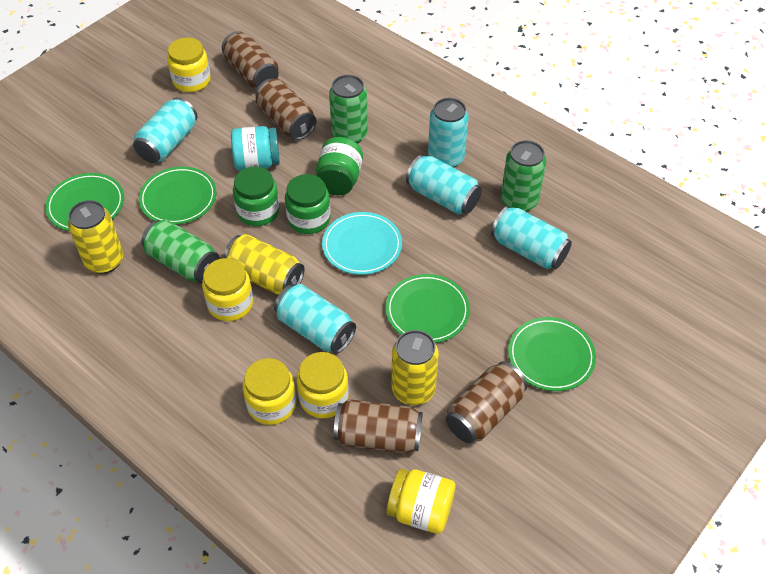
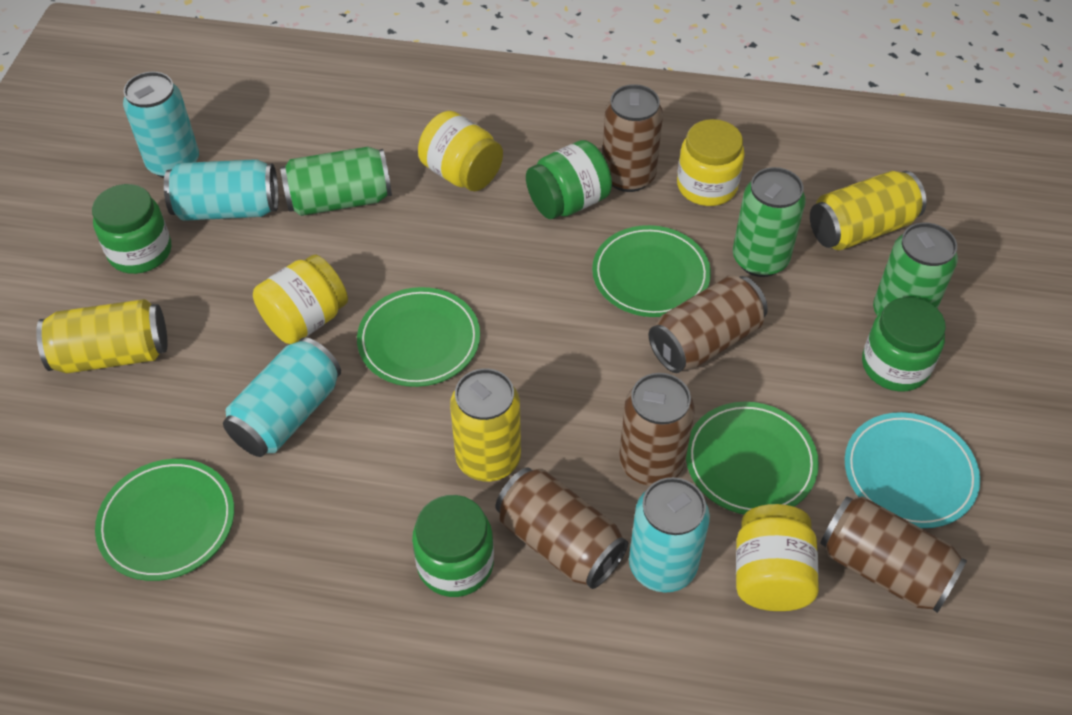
brown can: 4 -> 5
green jar: 3 -> 4
turquoise can: 5 -> 4
turquoise jar: 1 -> 0
yellow jar: 5 -> 4

